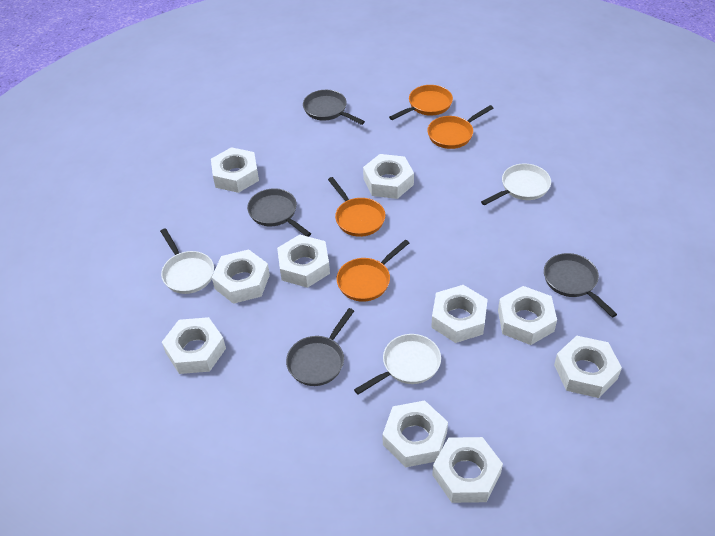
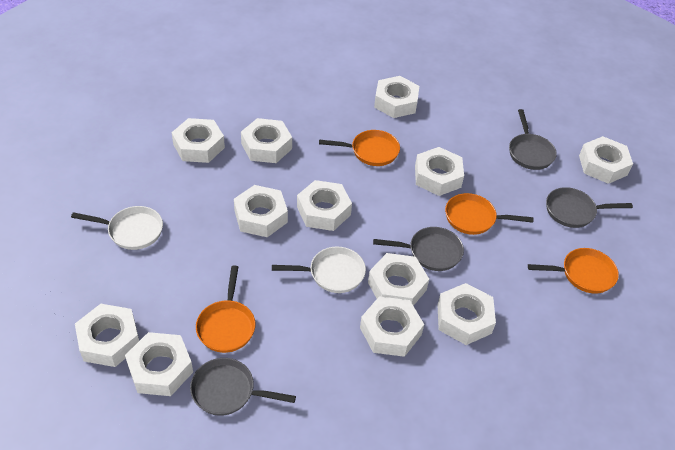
white nut: 10 -> 12
white pan: 3 -> 2

